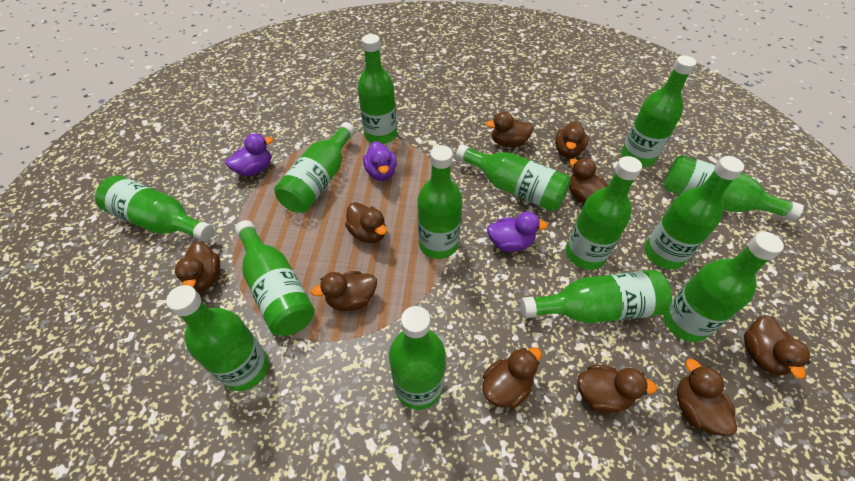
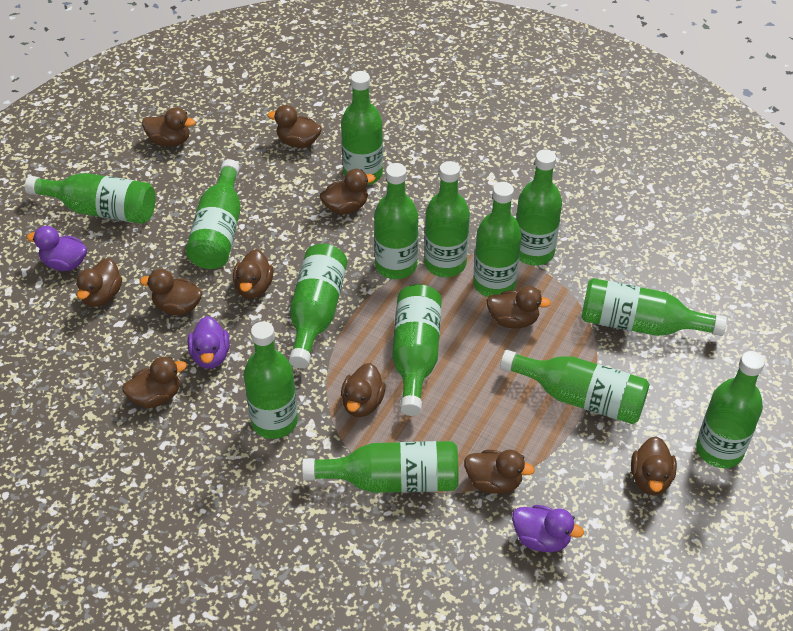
brown duck: 10 -> 11

